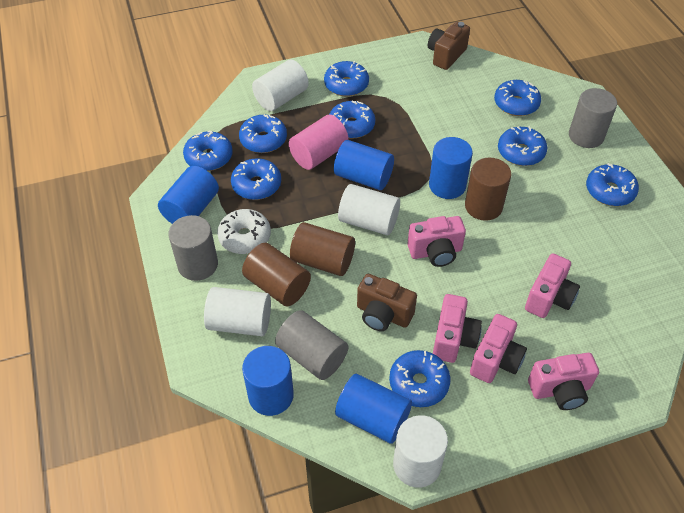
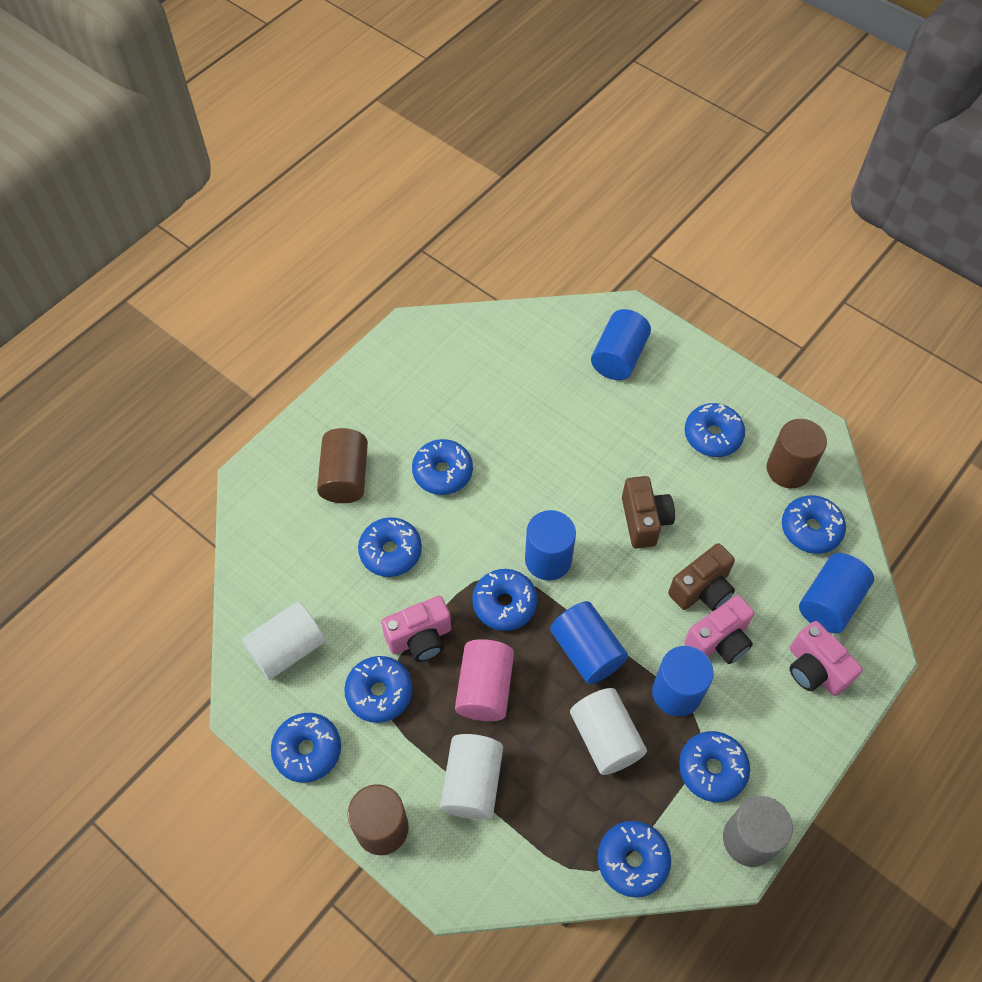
grey cylinder: 3 -> 1
pink camera: 5 -> 3
white cylinder: 4 -> 3
white donut: 1 -> 0

